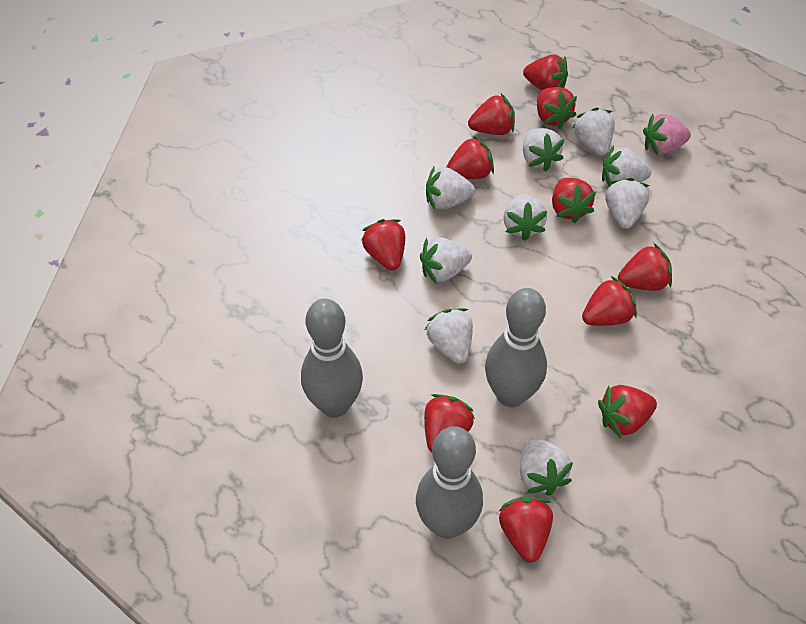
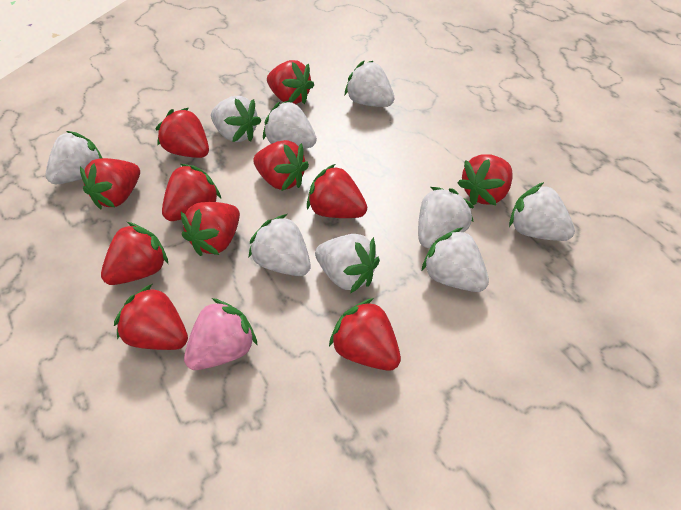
grey bowling pin: 3 -> 0

